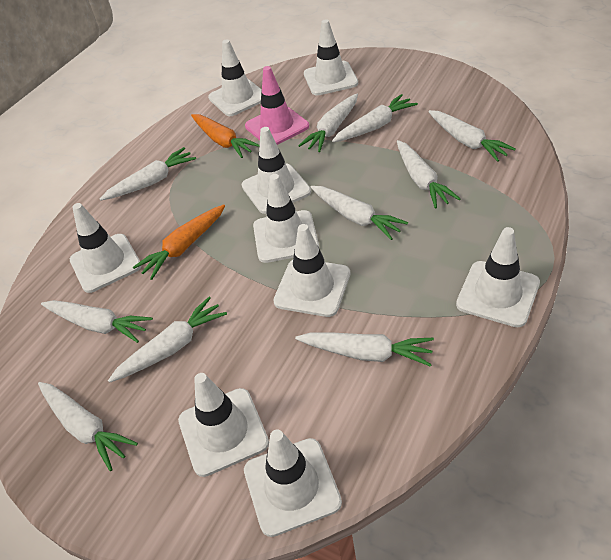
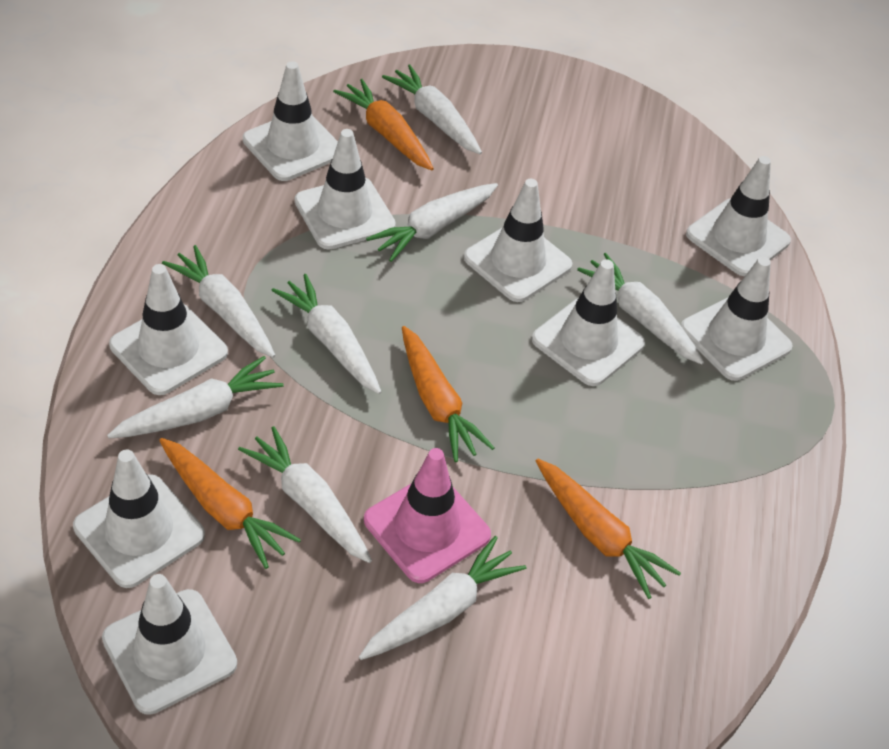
orange carrot: 2 -> 4
white carrot: 10 -> 8

